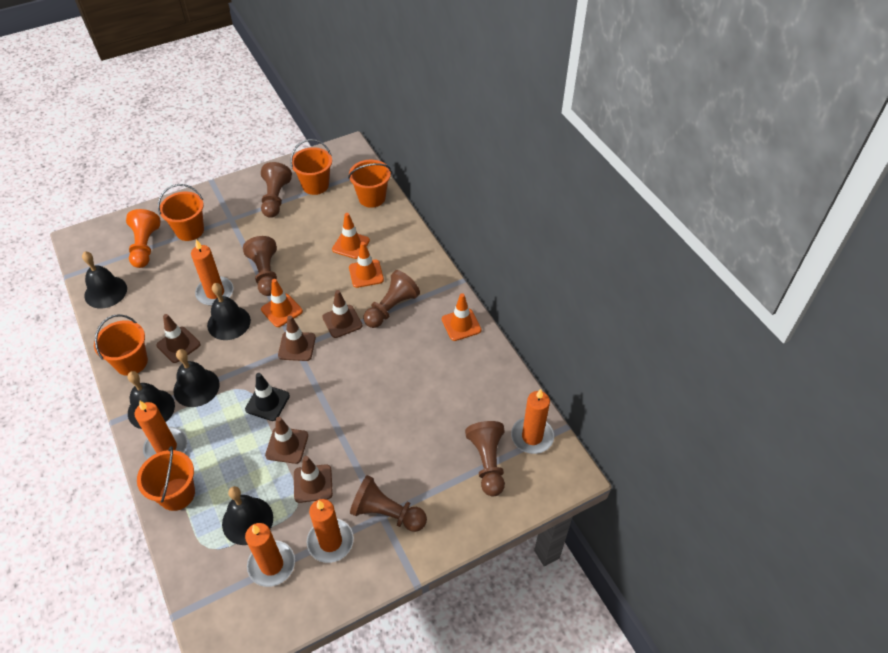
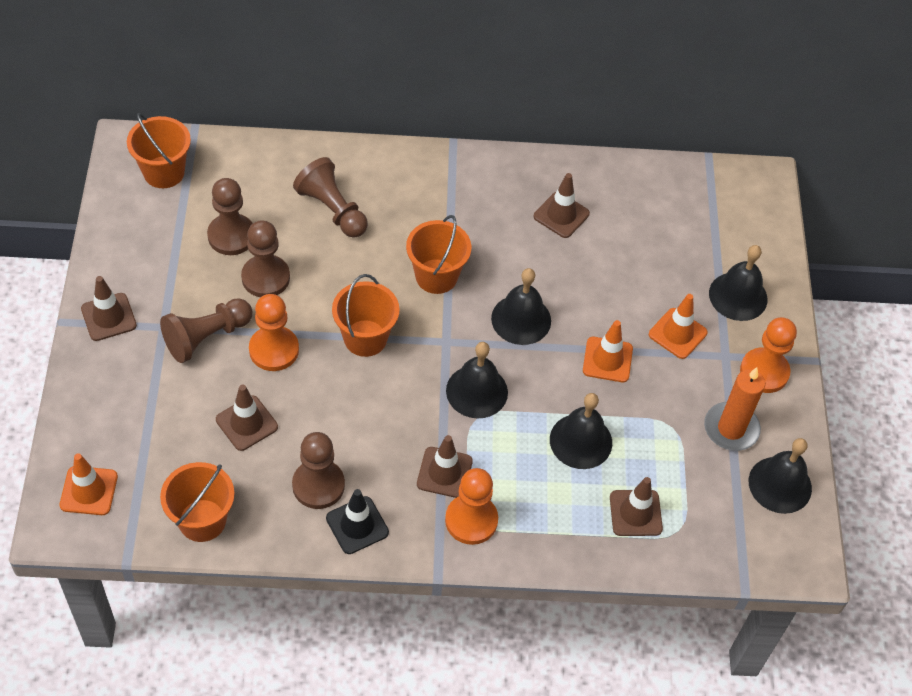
orange bucket: 5 -> 4
orange candle: 5 -> 1
orange pawn: 1 -> 3
orange traffic cone: 4 -> 3

